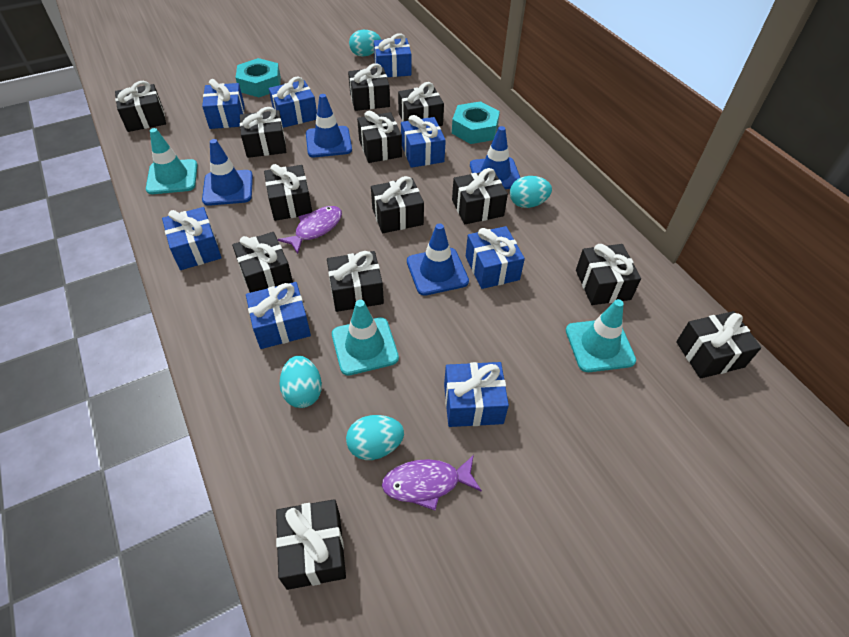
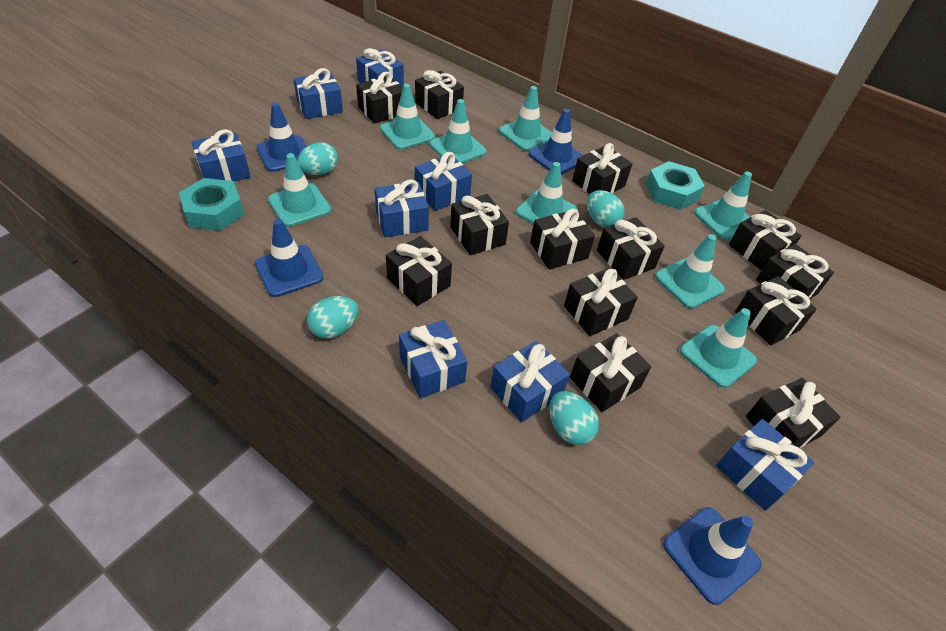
purple fish: 2 -> 0
turquoise traffic cone: 3 -> 8

